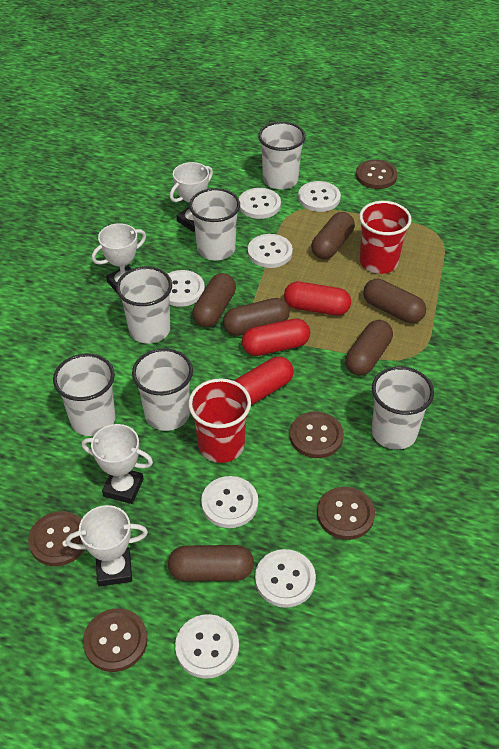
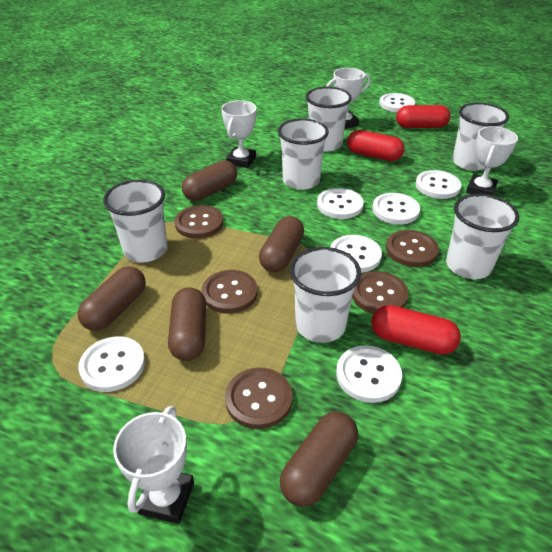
brown capsule: 6 -> 5
red cup: 2 -> 0

